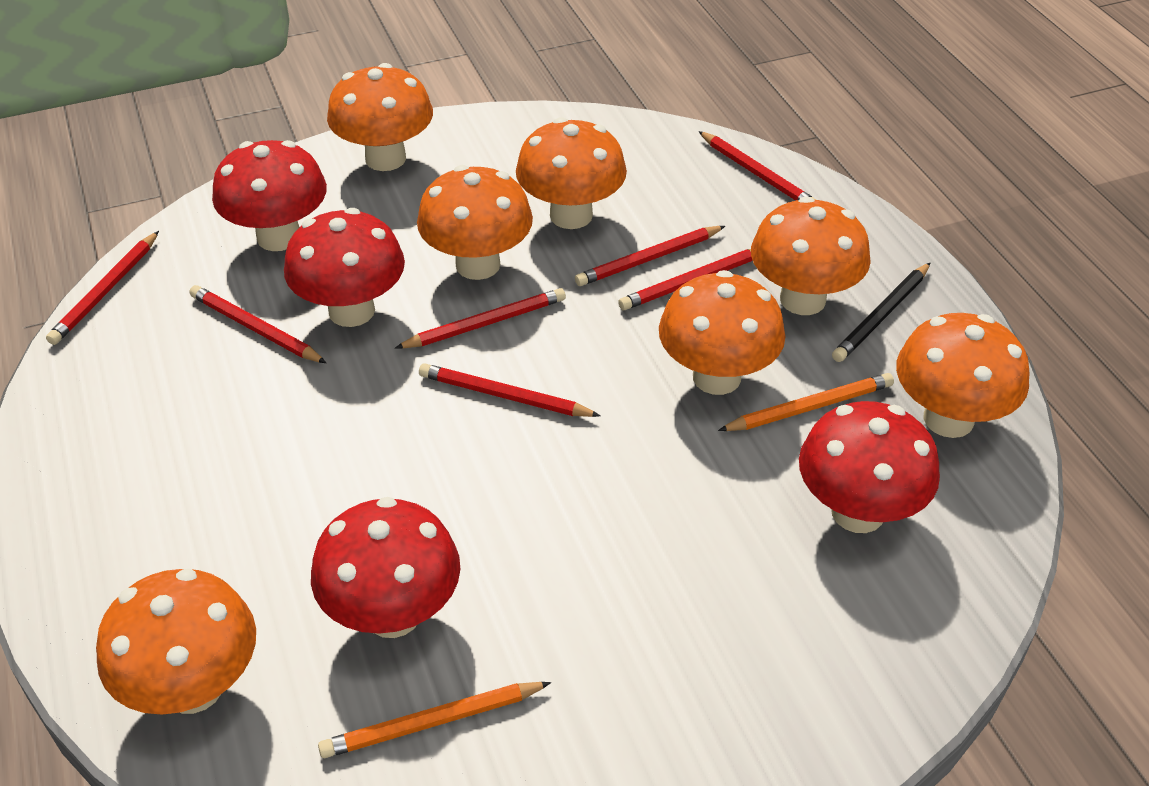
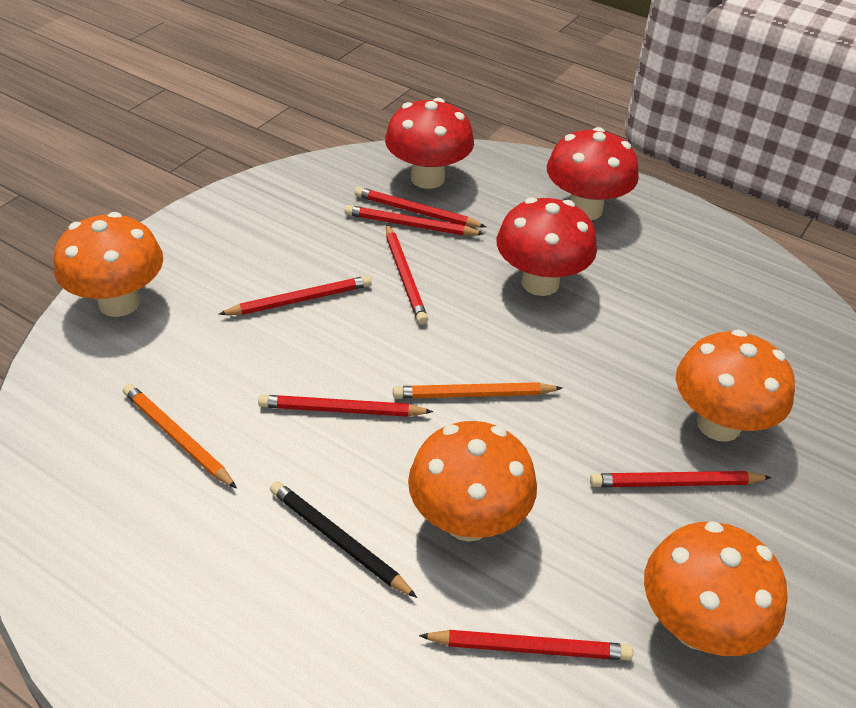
orange mushroom: 7 -> 4
red mushroom: 4 -> 3

